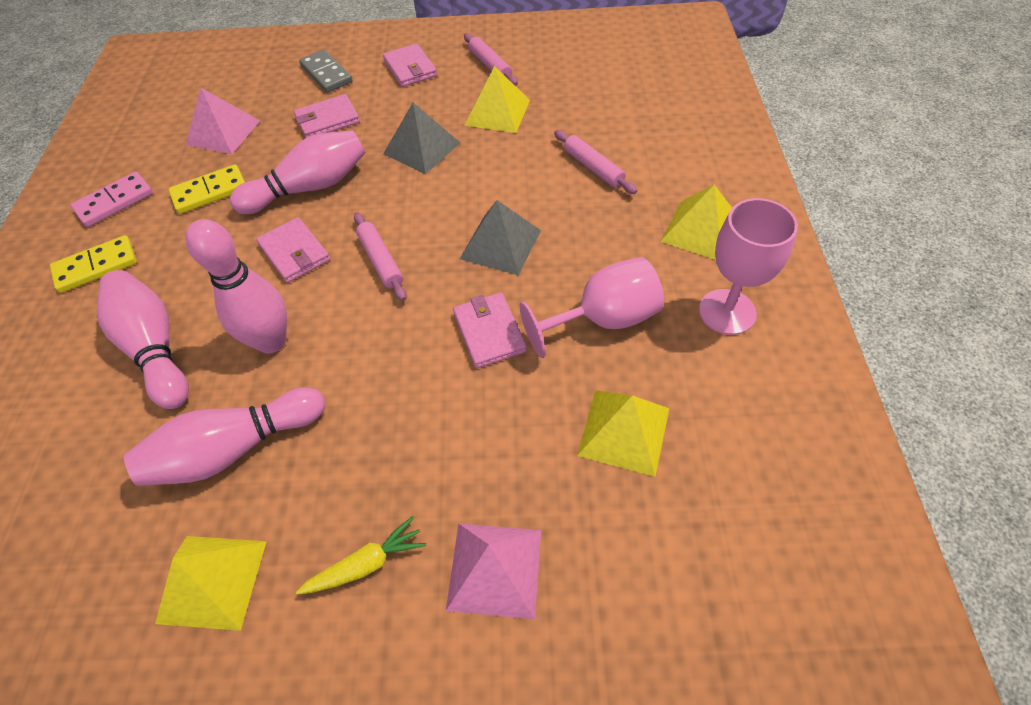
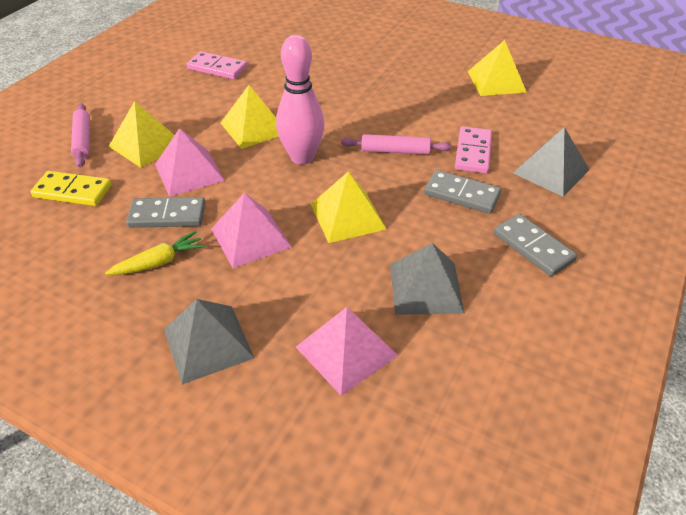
grey domino: 1 -> 3
grey pyramid: 2 -> 3
pink bowling pin: 4 -> 1
pink domino: 1 -> 2
pink goblet: 2 -> 0
pink pyramid: 2 -> 3
pink rolling pin: 3 -> 2
pink wallet: 4 -> 0
yellow domino: 2 -> 1

